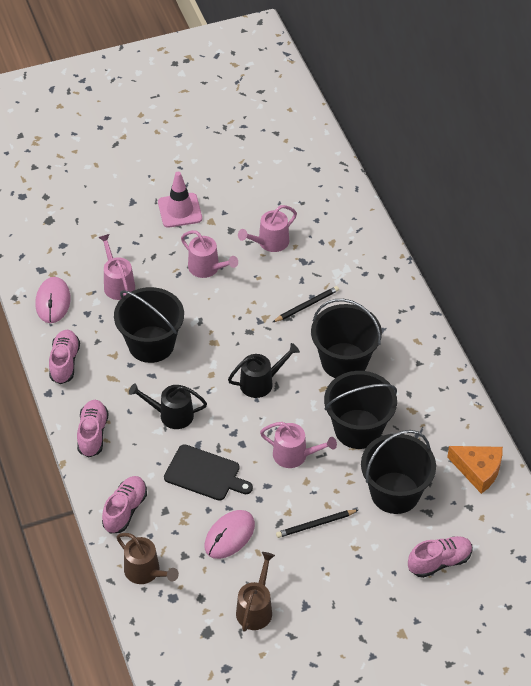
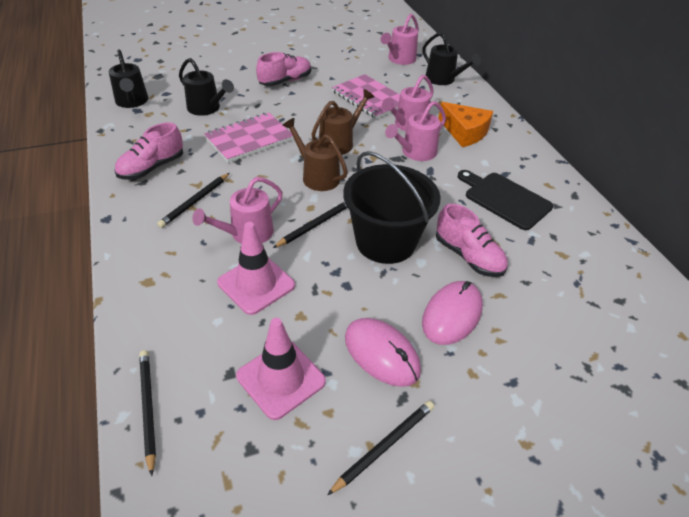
black bucket: 4 -> 1
black pencil: 2 -> 4
black watering can: 2 -> 3
pink notebook: 0 -> 2
pink shoe: 4 -> 3
pink traffic cone: 1 -> 2

